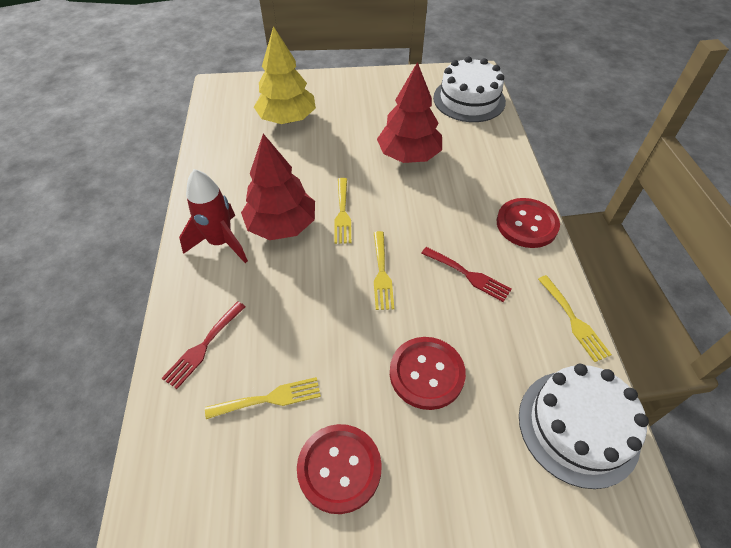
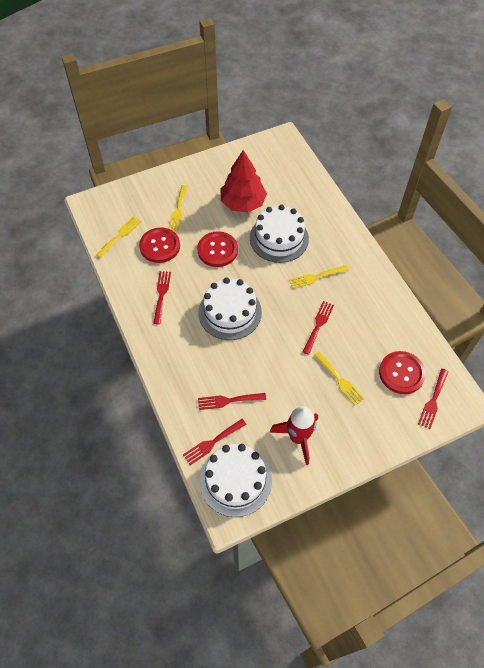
red fork: 2 -> 5
red tree: 2 -> 1
white cake: 2 -> 3
yellow tree: 1 -> 0

